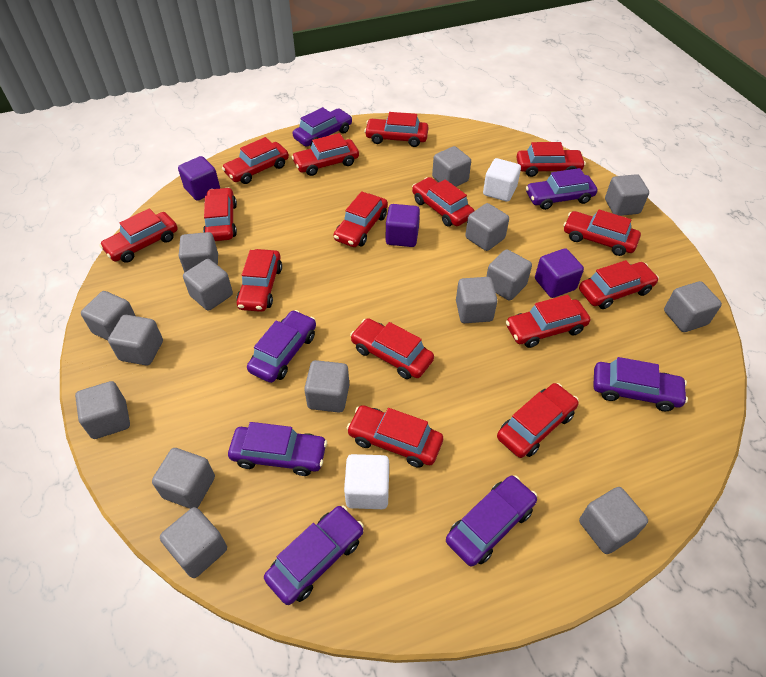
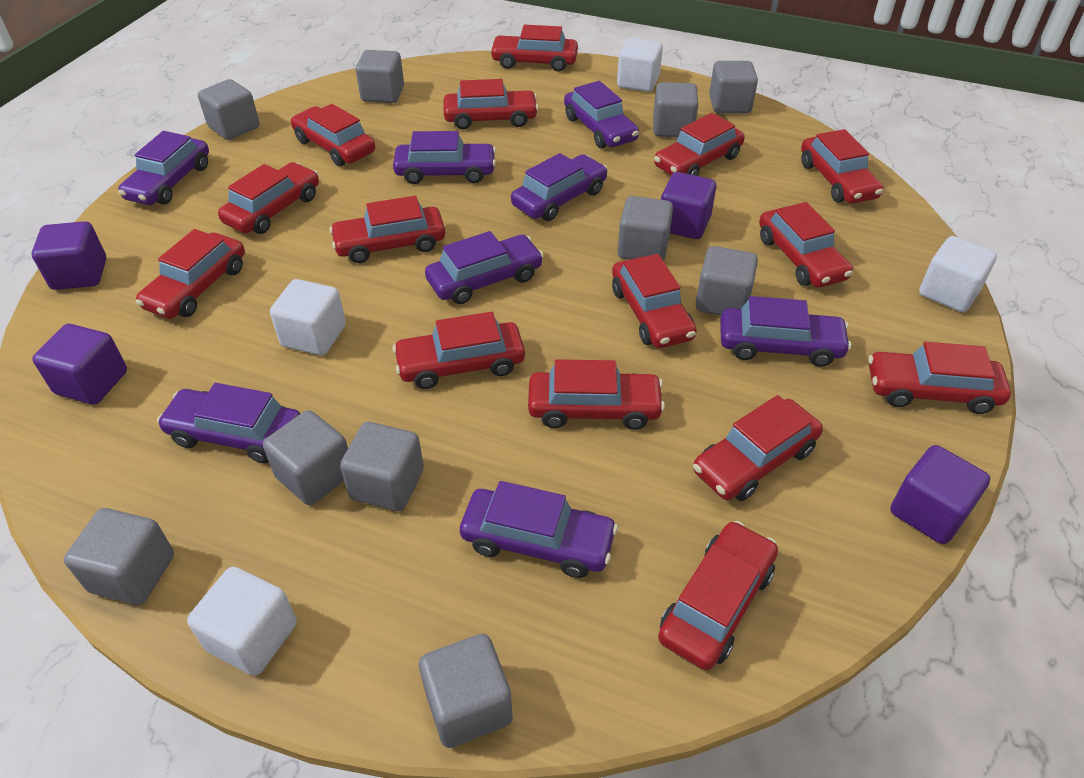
grey cube: 15 -> 10
purple car: 7 -> 8
purple cube: 3 -> 4
white cube: 2 -> 4

